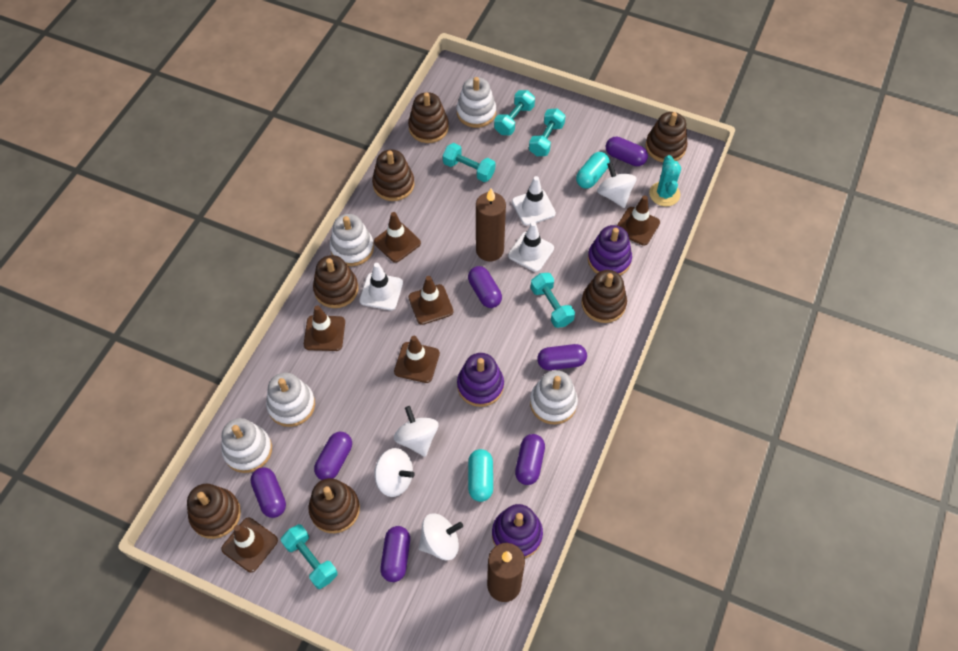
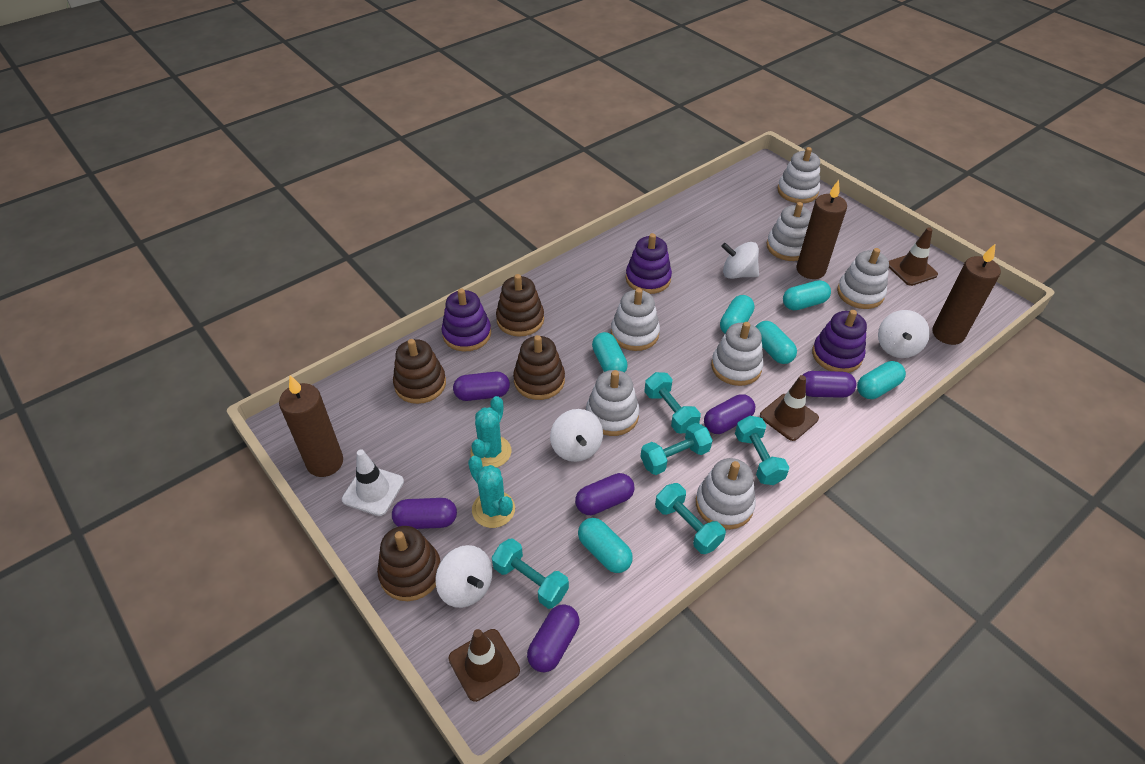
brown candle: 2 -> 3
brown stacking toy: 7 -> 4
brown traffic cone: 6 -> 3
purple capsule: 7 -> 6
turquoise cactus: 1 -> 2
turquoise capsule: 2 -> 6
white stacking toy: 5 -> 7
white traffic cone: 3 -> 1

